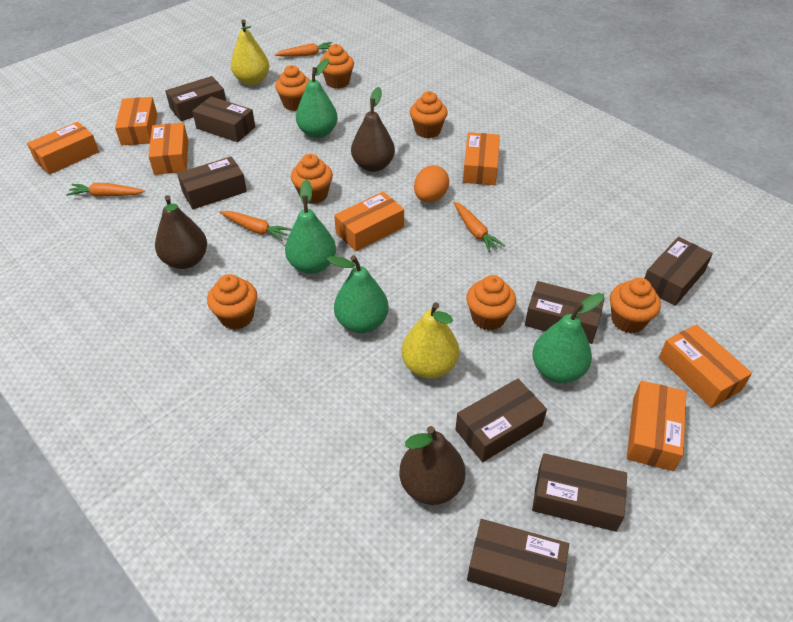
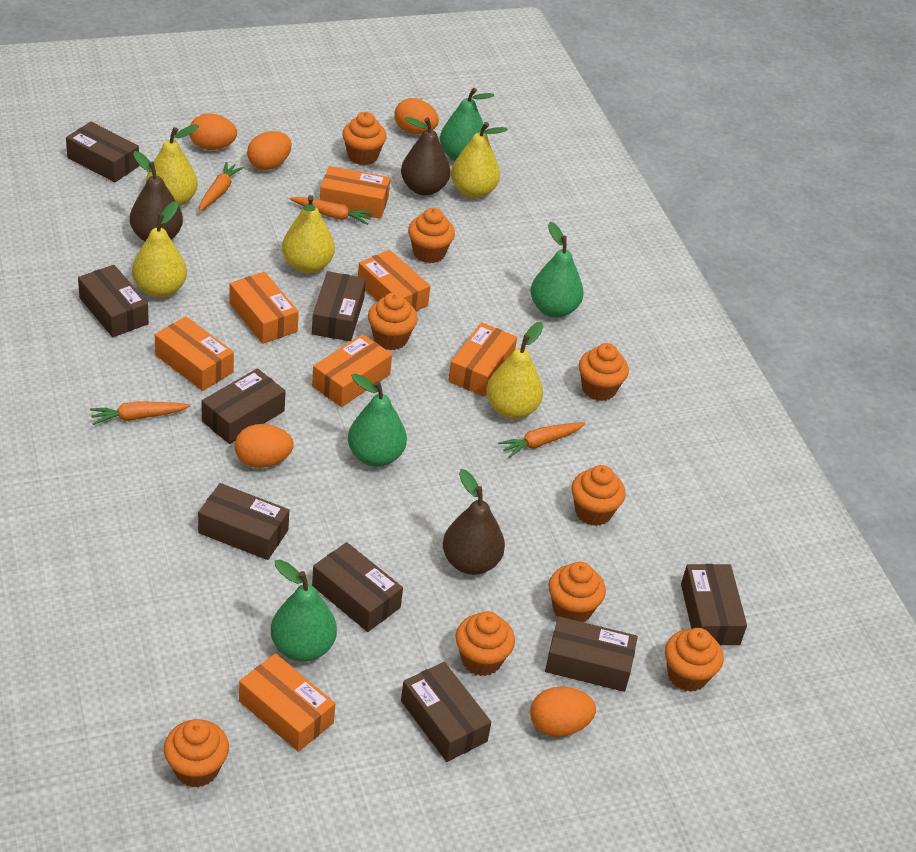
brown box: 8 -> 9
orange cupcake: 7 -> 9
orange egg: 1 -> 5
yellow pear: 2 -> 5

